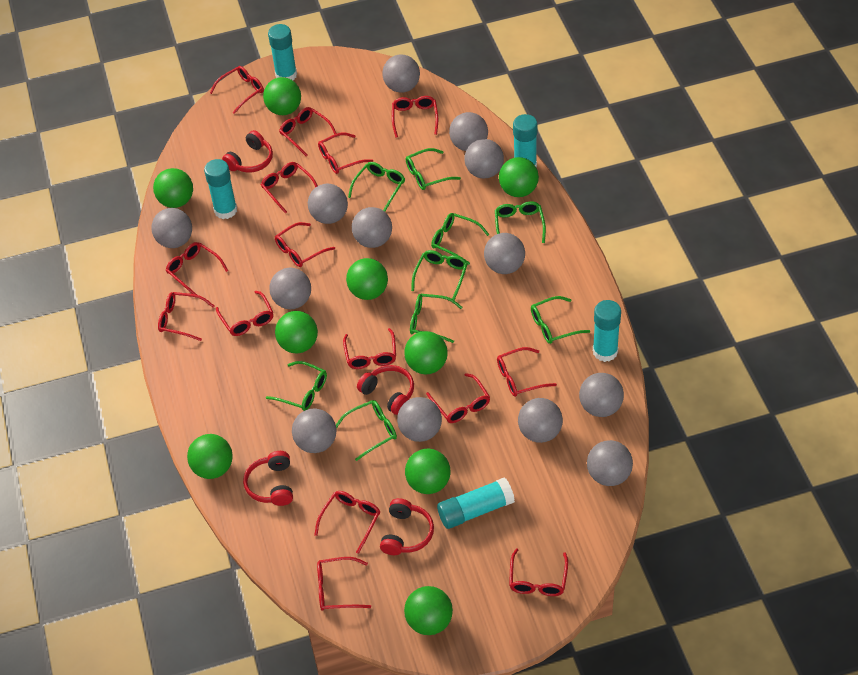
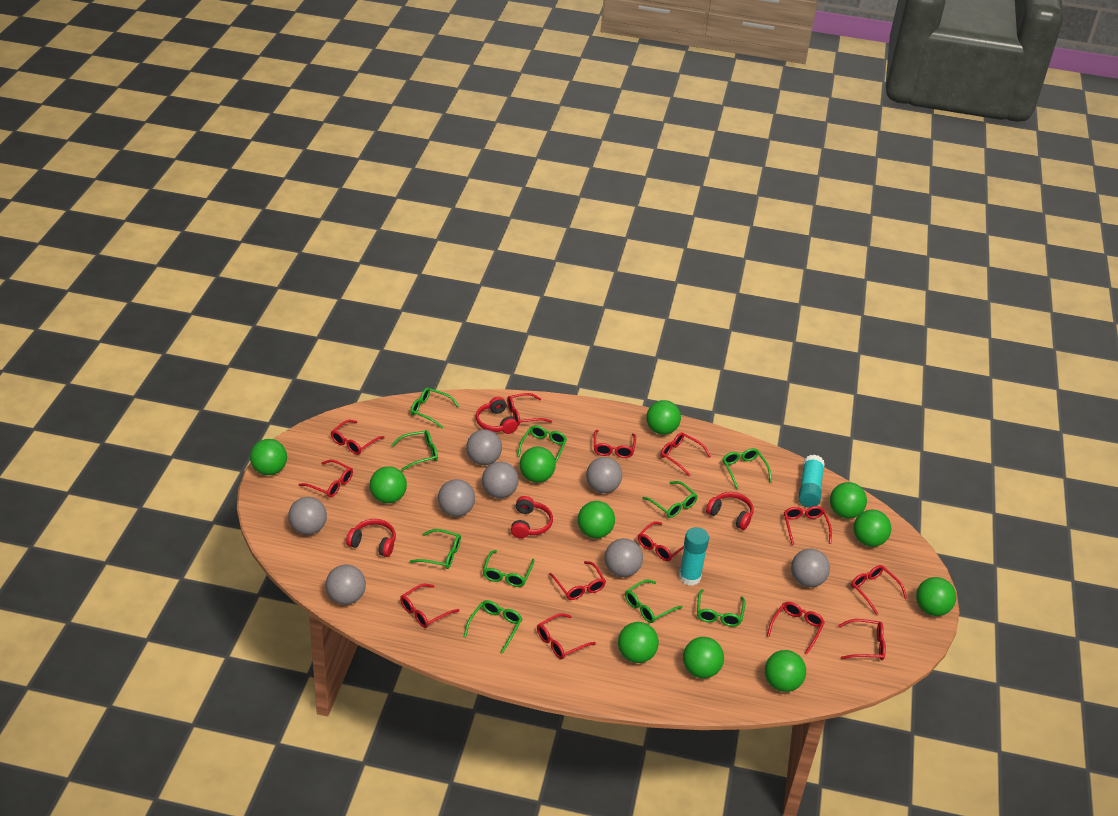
green ball: 9 -> 11
green glasses: 9 -> 10
grey ball: 13 -> 8
red glasses: 15 -> 13
turquoise glue stick: 5 -> 2

